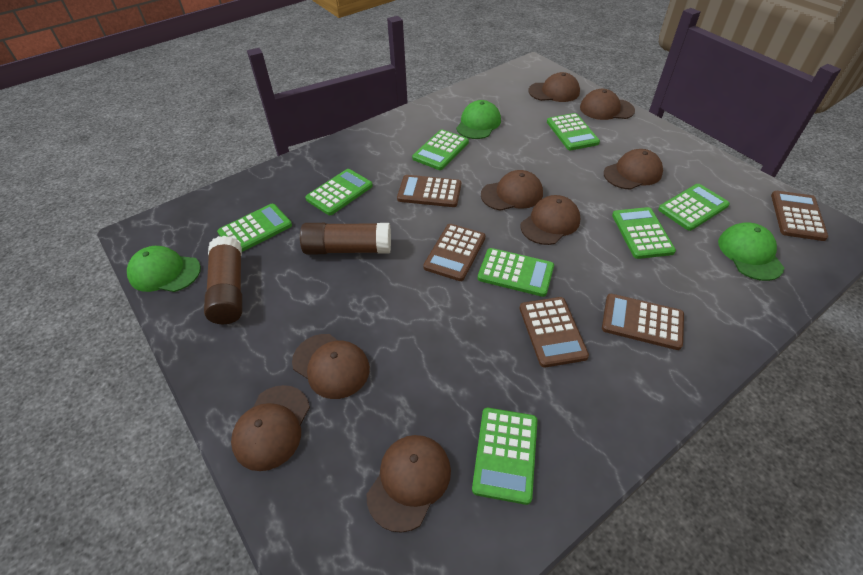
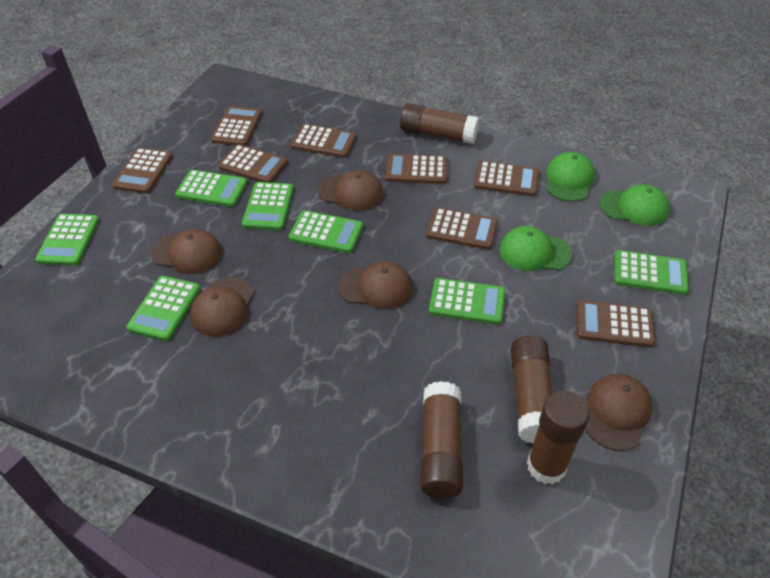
brown calculator: 5 -> 8
brown cap: 8 -> 5
brown glue stick: 2 -> 4
green calculator: 8 -> 7

